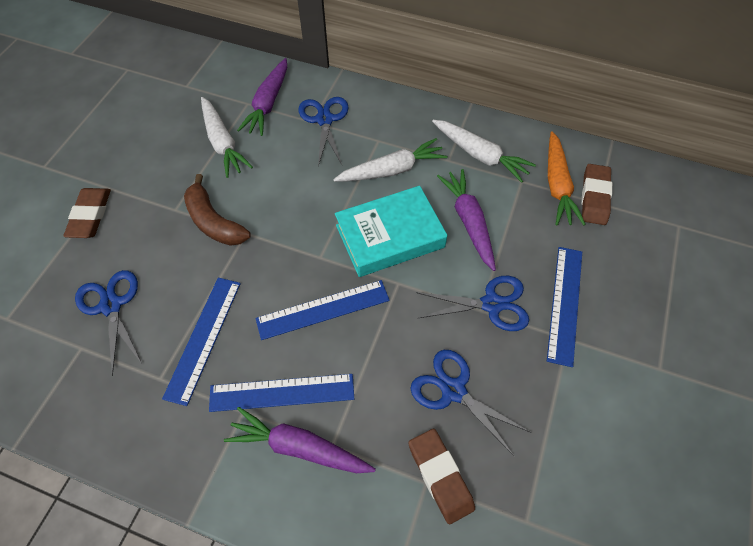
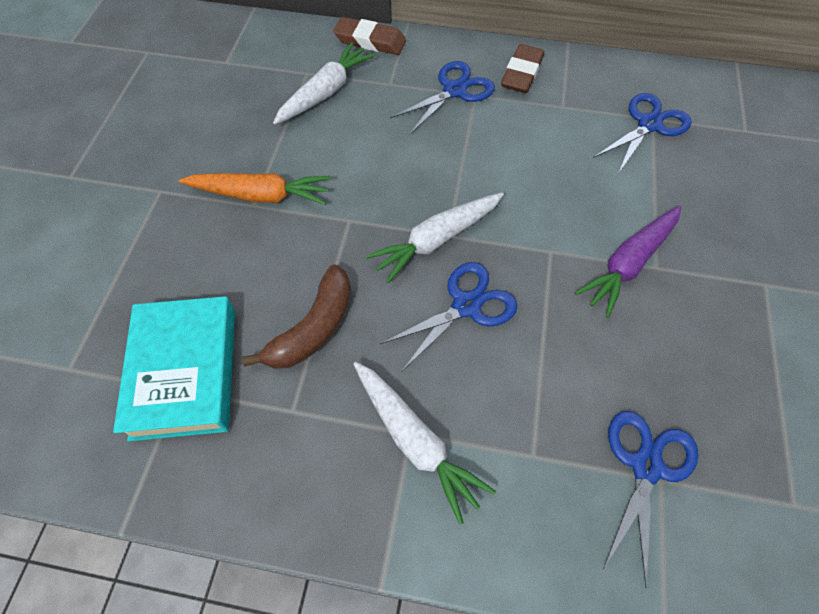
blue ruler: 4 -> 0
brown eraser: 3 -> 2
purple carrot: 3 -> 1

